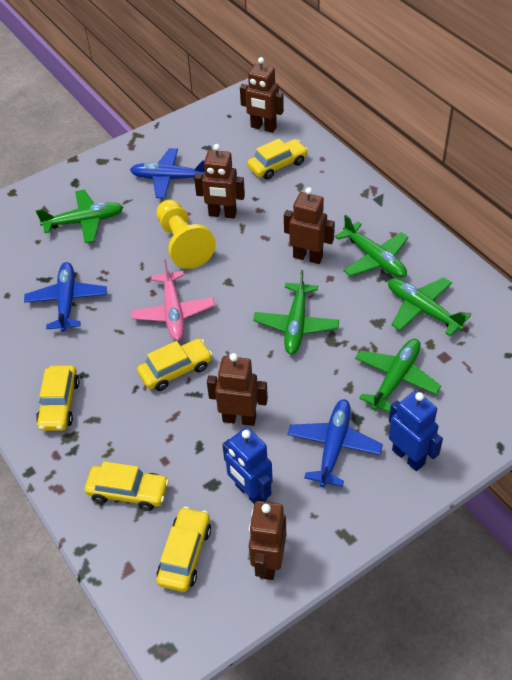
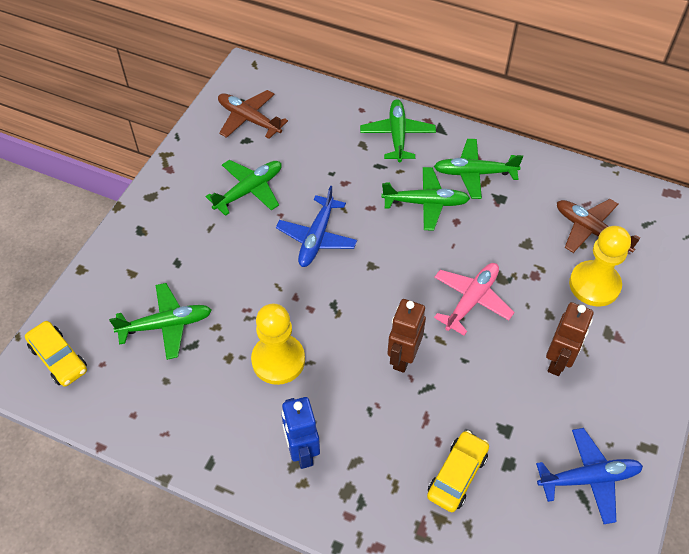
blue plane: 3 -> 2
blue robot: 2 -> 1
brown plane: 0 -> 2
brown robot: 5 -> 2
yellow car: 5 -> 2
yellow pawn: 1 -> 2

